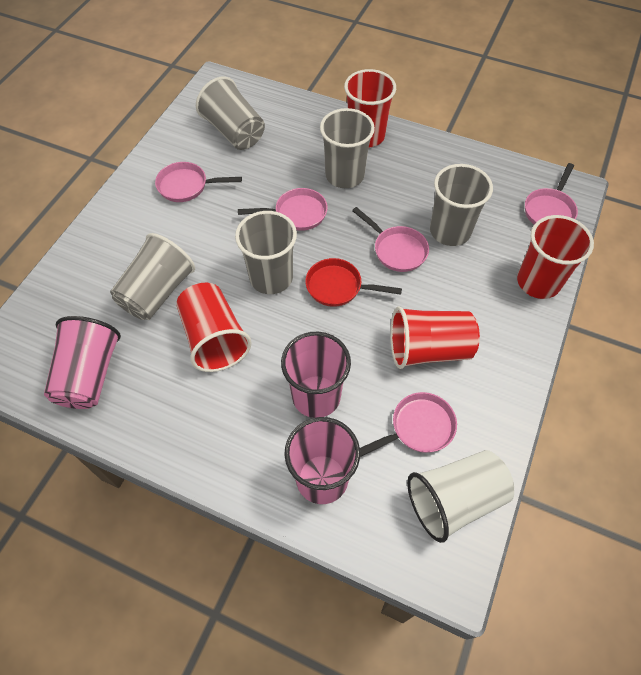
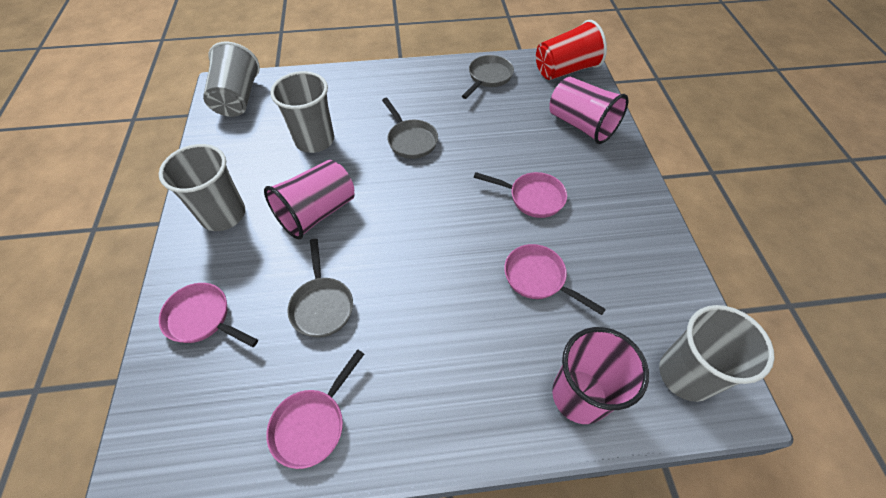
grey cup: 5 -> 4
grey pan: 0 -> 3
pink pan: 5 -> 4
red cup: 4 -> 1
red pan: 1 -> 0
white cup: 1 -> 0

